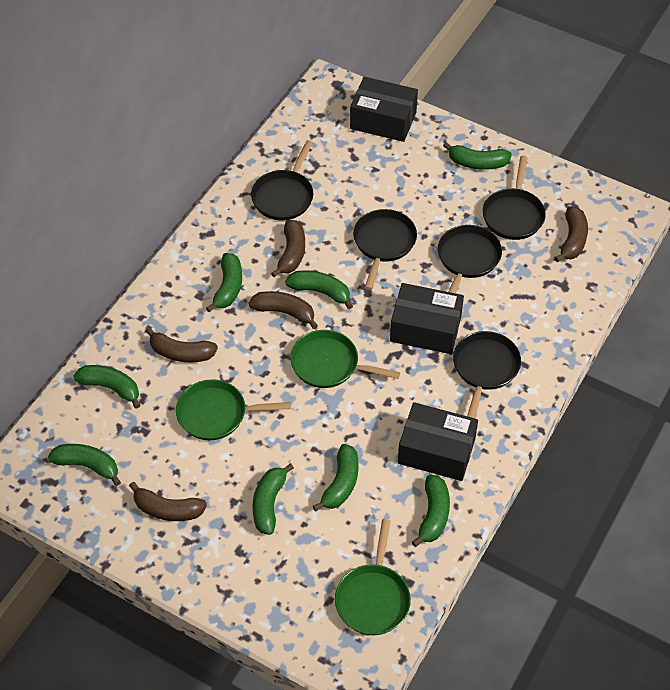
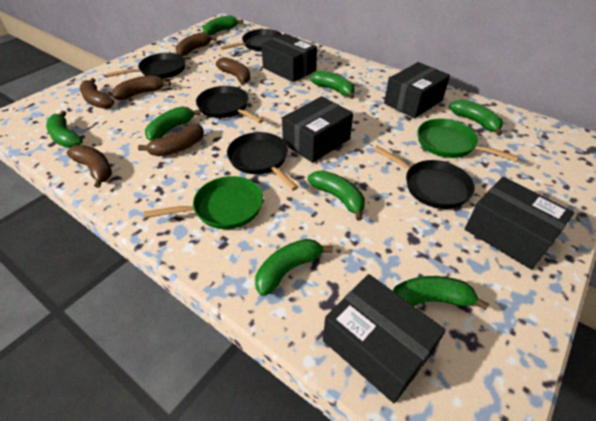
black box: 3 -> 5
brown banana: 5 -> 6
green pan: 3 -> 2

